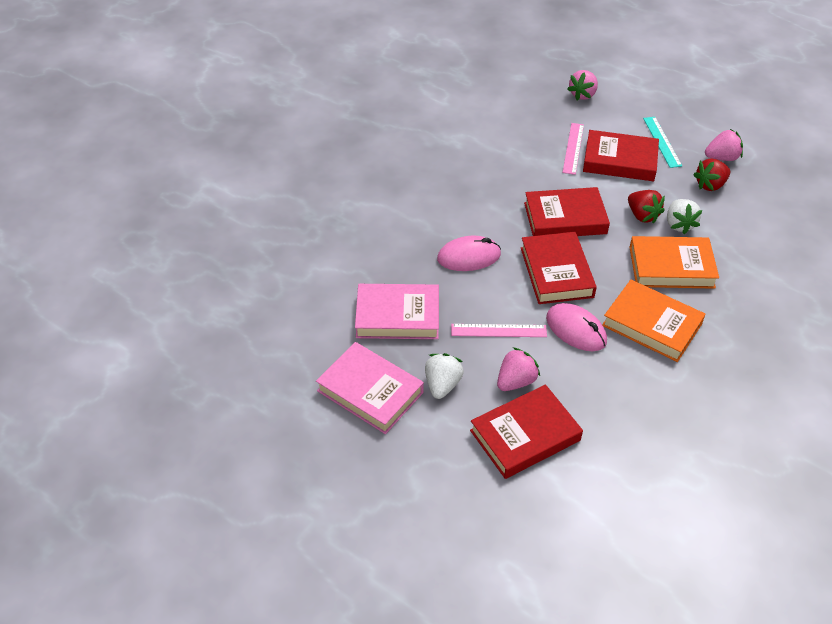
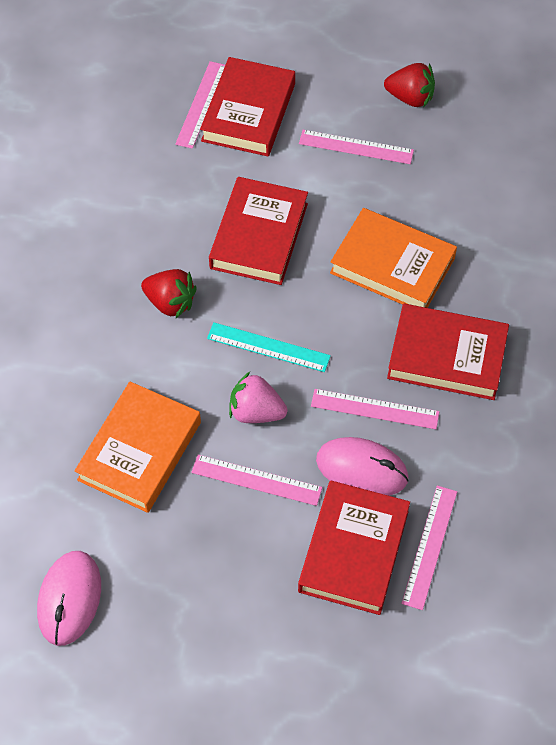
pink book: 2 -> 0
pink ruler: 2 -> 5
pink strawberry: 3 -> 1
white strawberry: 2 -> 0

